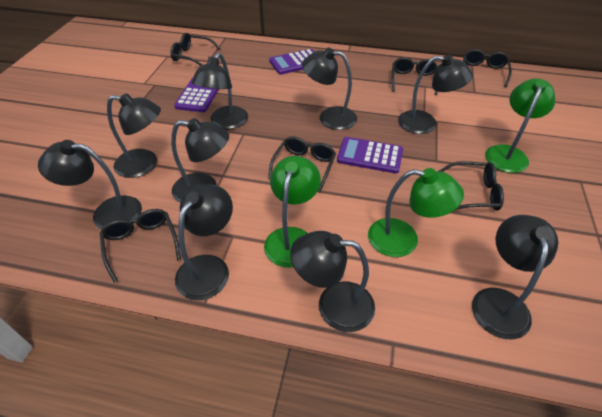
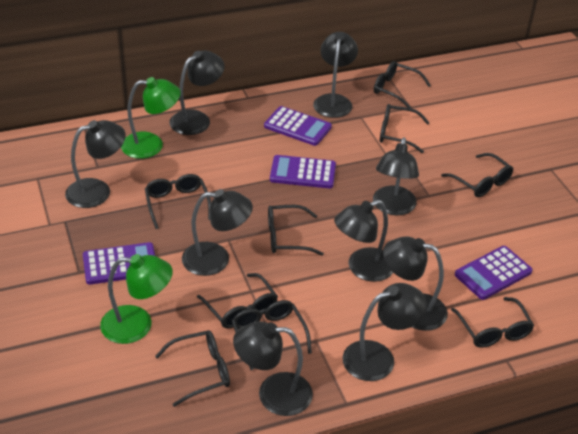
black glasses: 6 -> 9
green lamp: 3 -> 2
purple calculator: 3 -> 4

